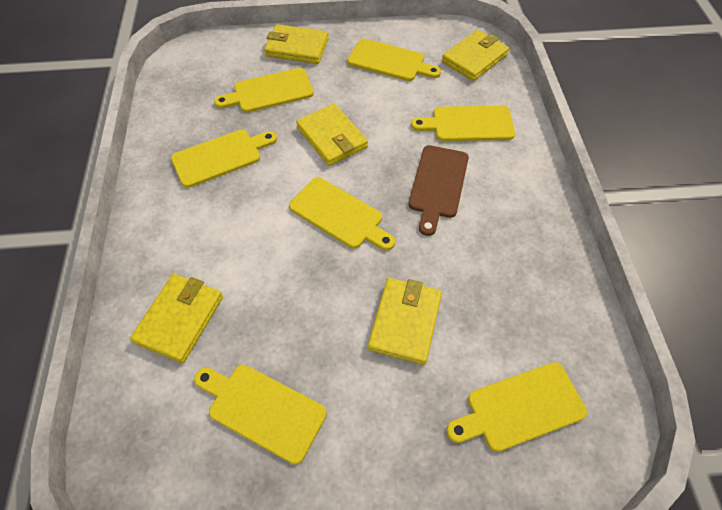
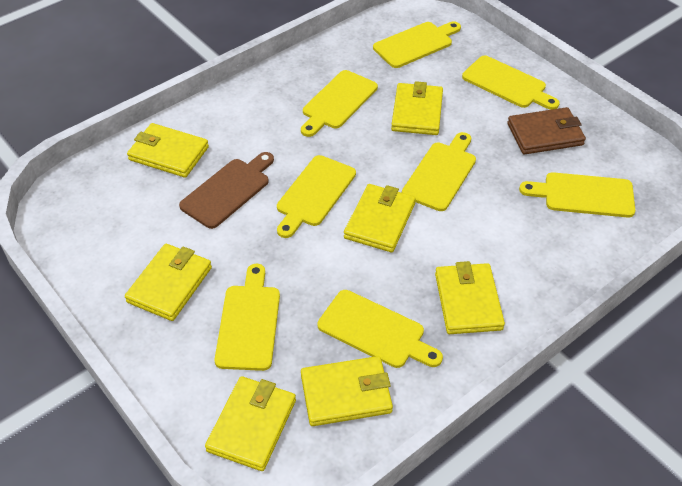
brown wallet: 0 -> 1
yellow cutting board: 7 -> 8
yellow wallet: 5 -> 7

